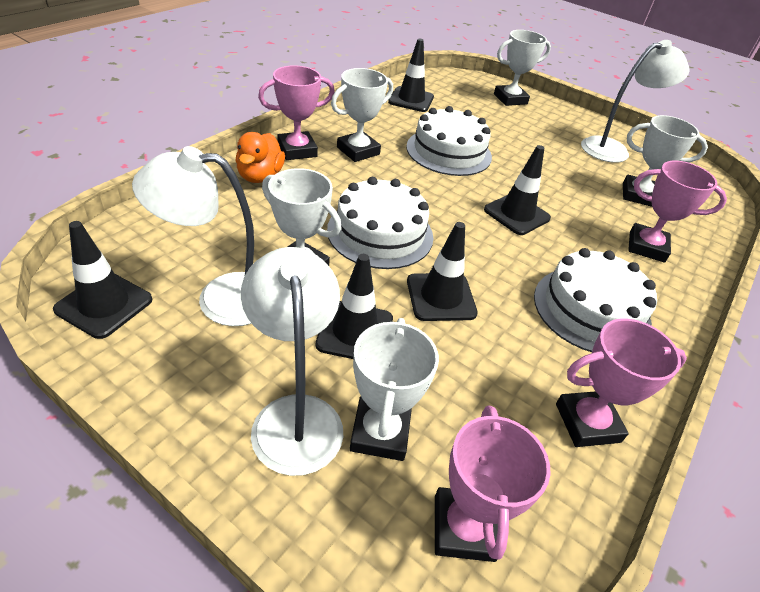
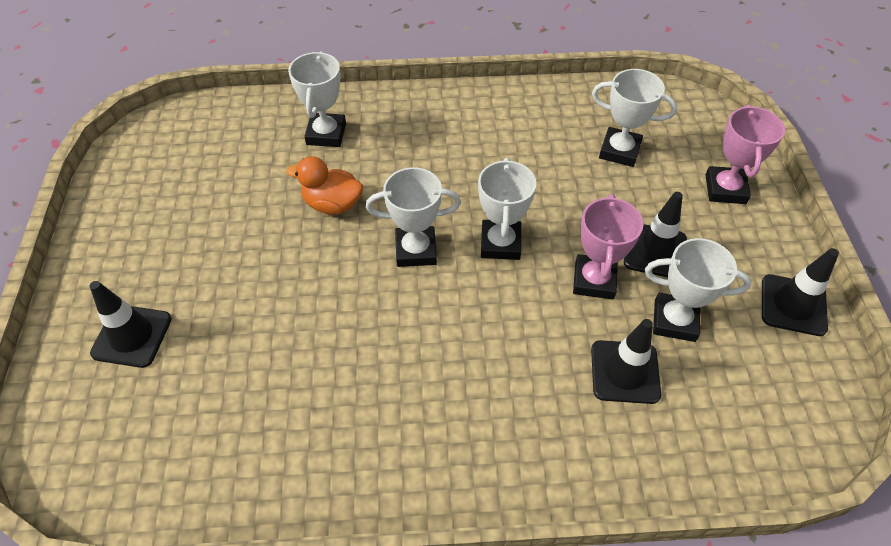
black traffic cone: 5 -> 4
pink trophy: 4 -> 2
white cake: 3 -> 0
white lamp: 3 -> 0

